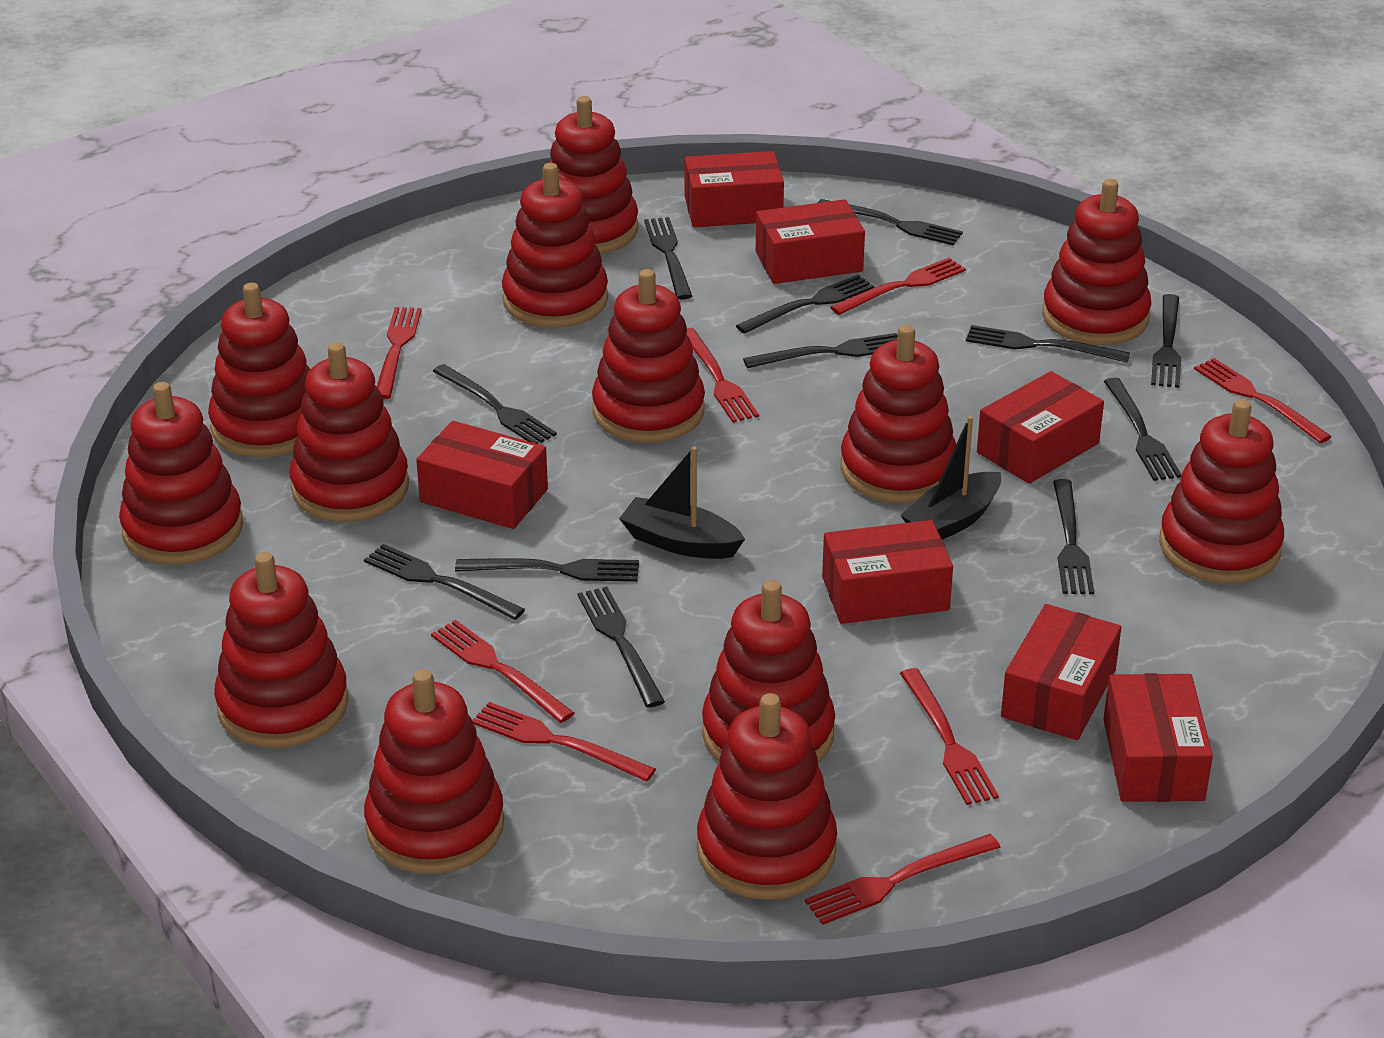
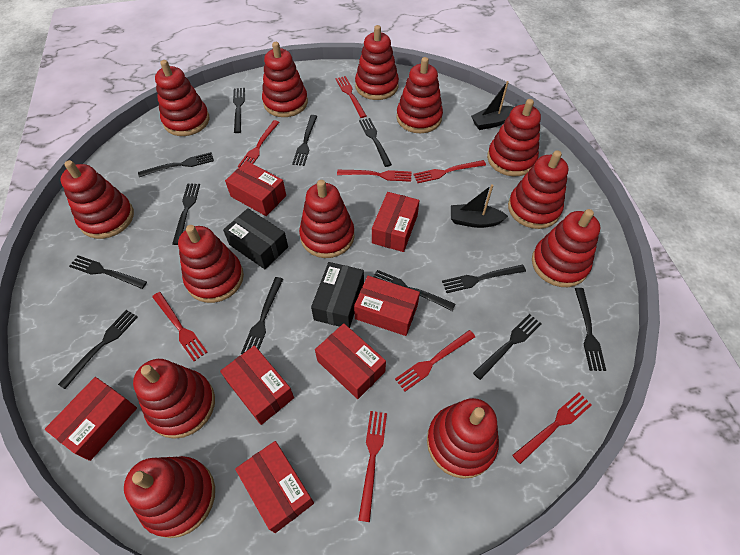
black box: 0 -> 2

